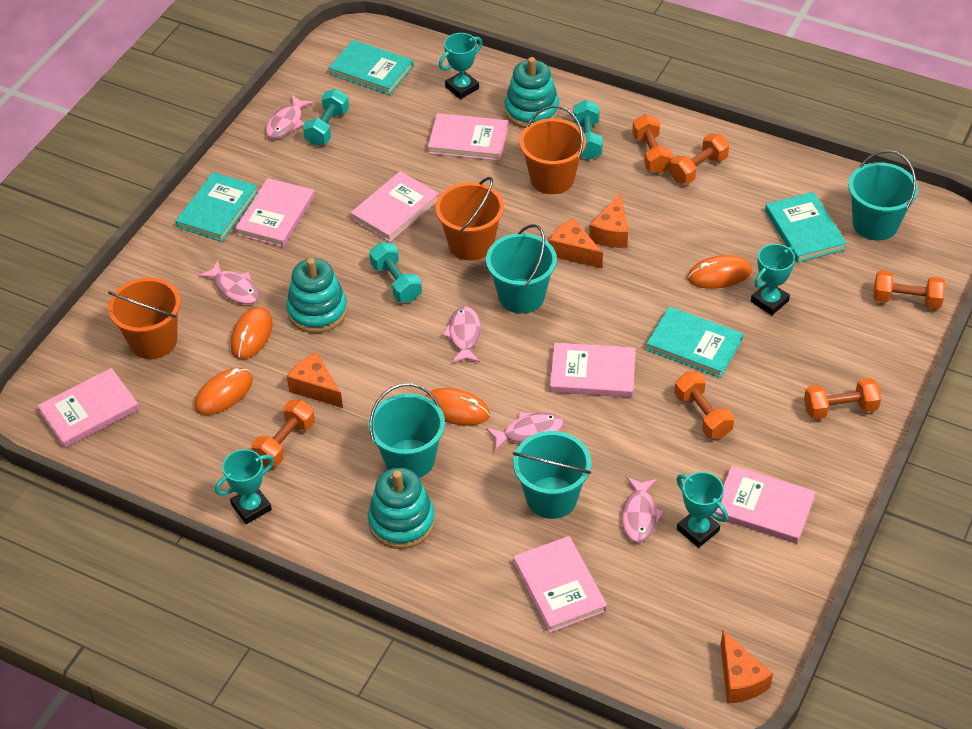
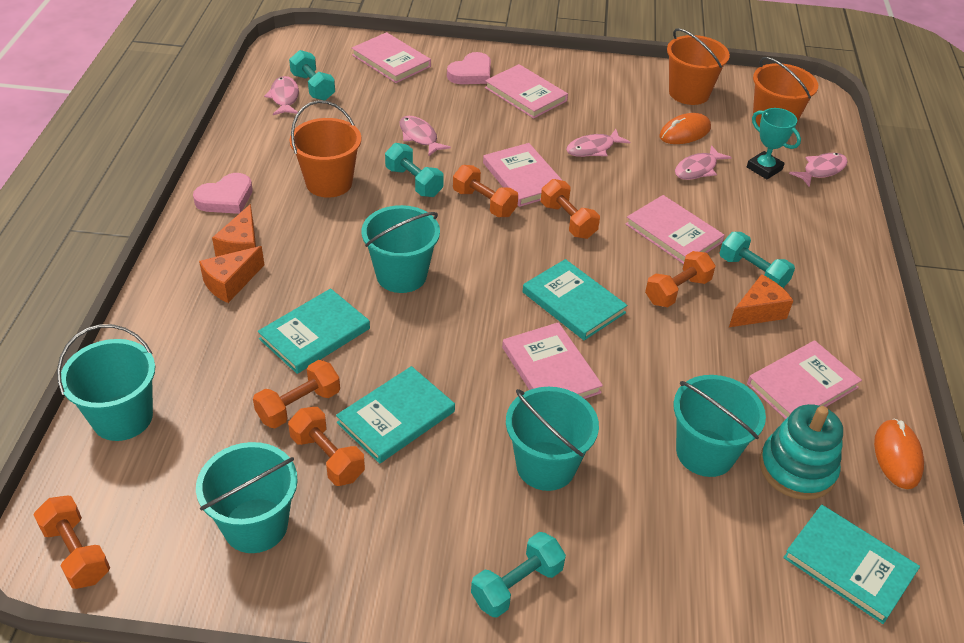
orange cheese: 4 -> 3
orange mouse: 4 -> 2
pink book: 7 -> 6
pink heart: 0 -> 2
turquoise bucket: 4 -> 5
turquoise dumbbell: 3 -> 4
turquoise stacking toy: 3 -> 1
turquoise trophy: 4 -> 1

